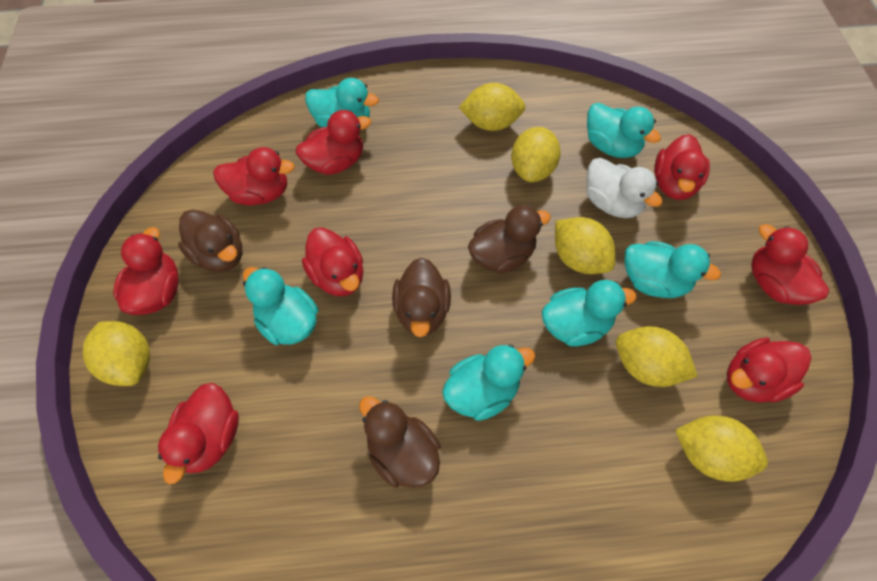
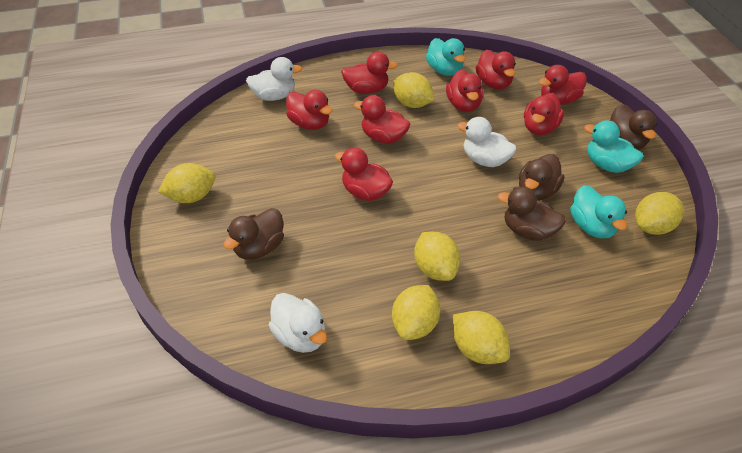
turquoise duck: 6 -> 3
white duck: 1 -> 3

